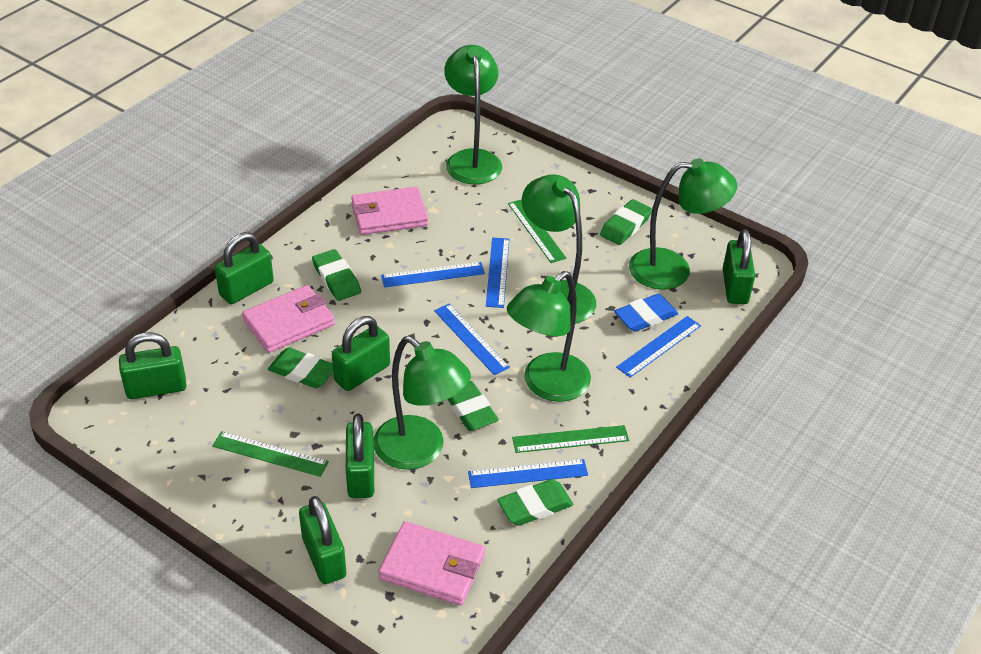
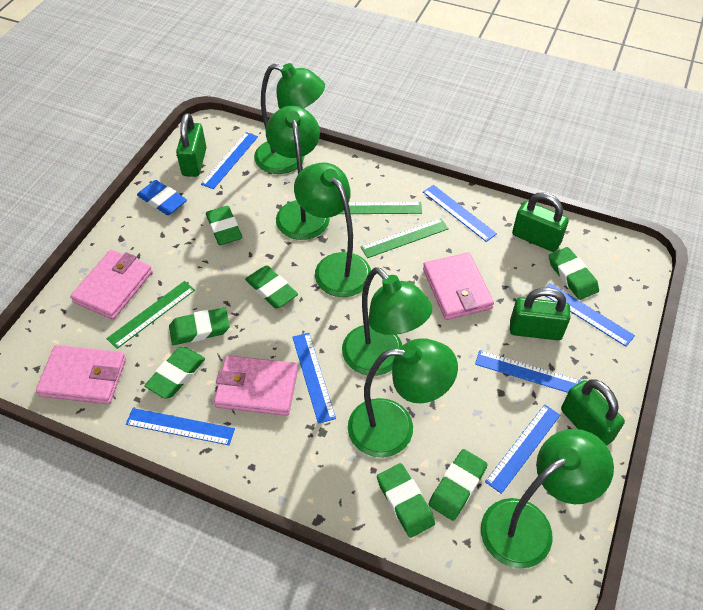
blue ruler: 5 -> 7
green eraser: 5 -> 7
green lamp: 5 -> 6
green padlock: 6 -> 4
pink wallet: 3 -> 4

